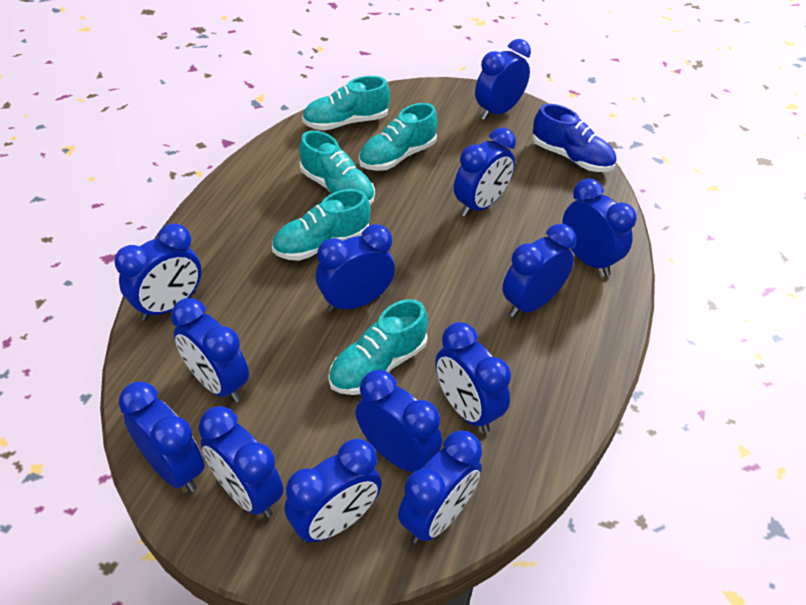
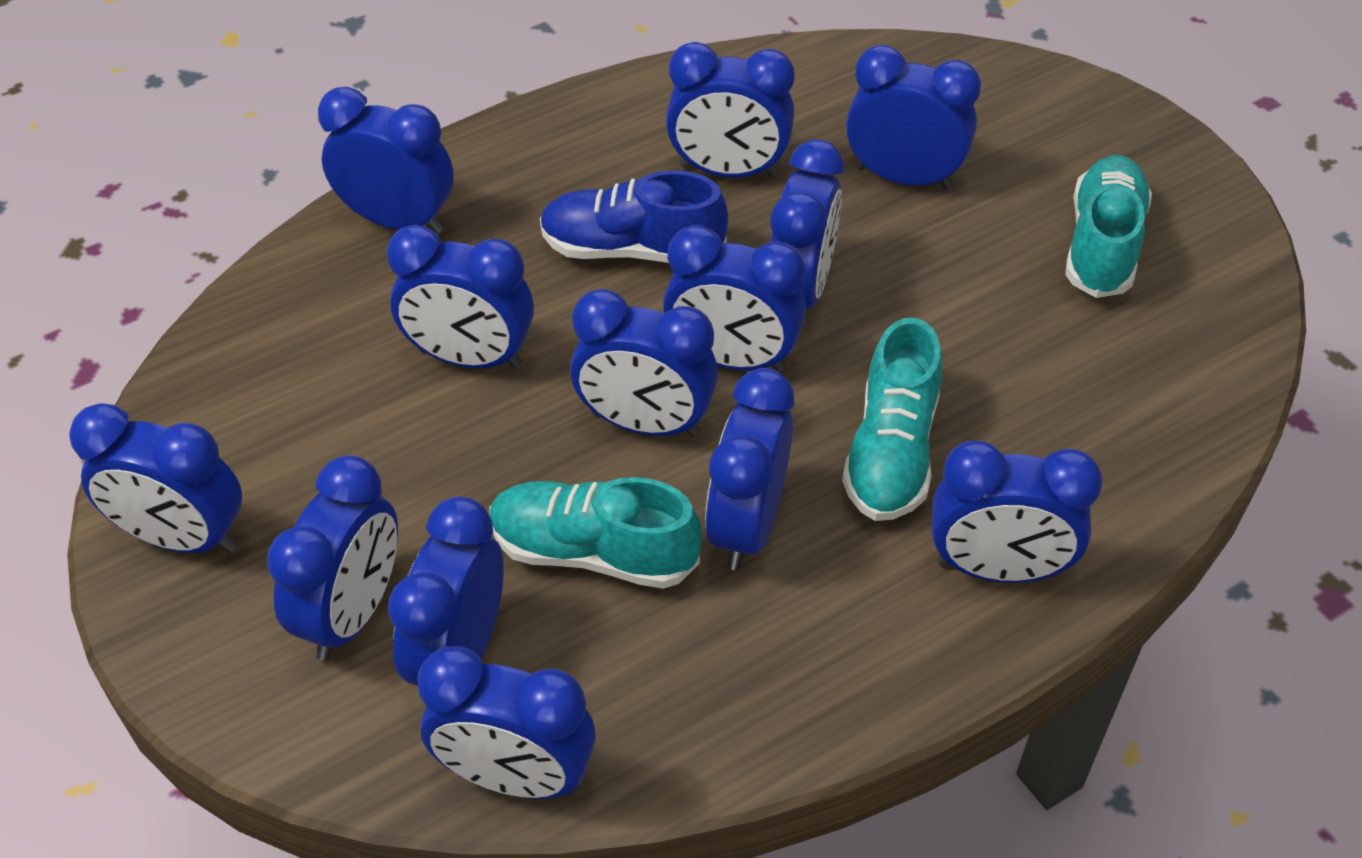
turquoise shoe: 5 -> 3

